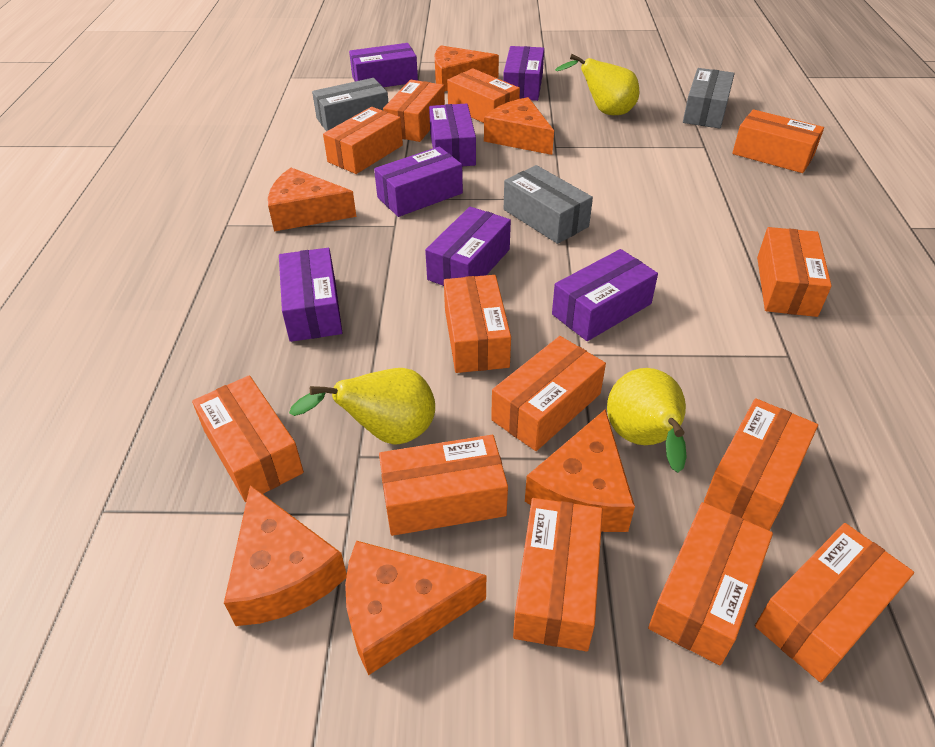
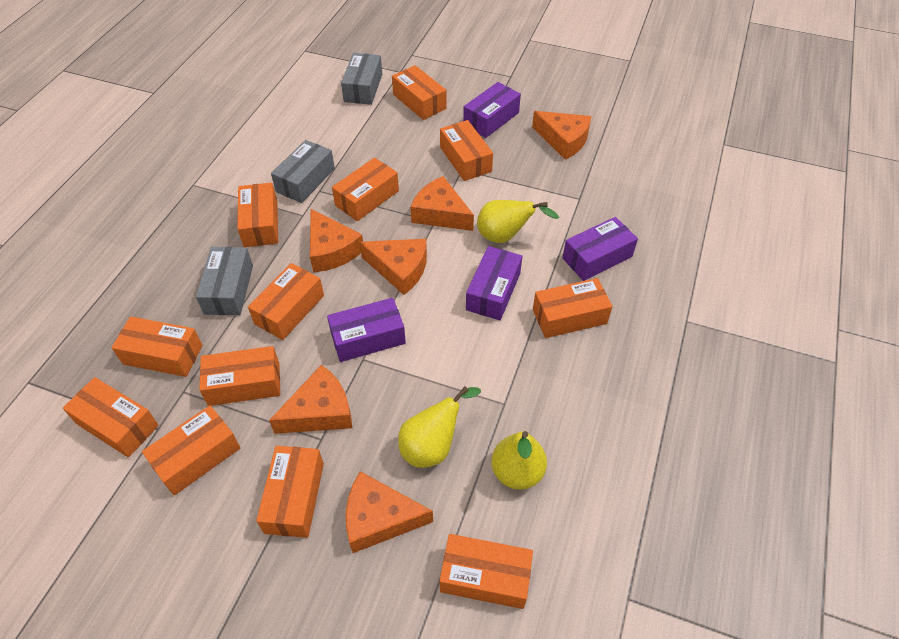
orange box: 13 -> 12
purple box: 7 -> 4

